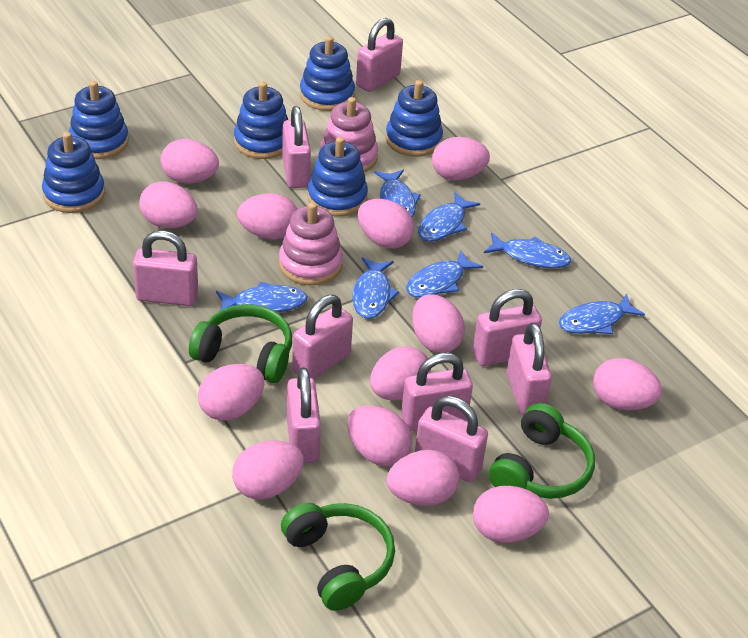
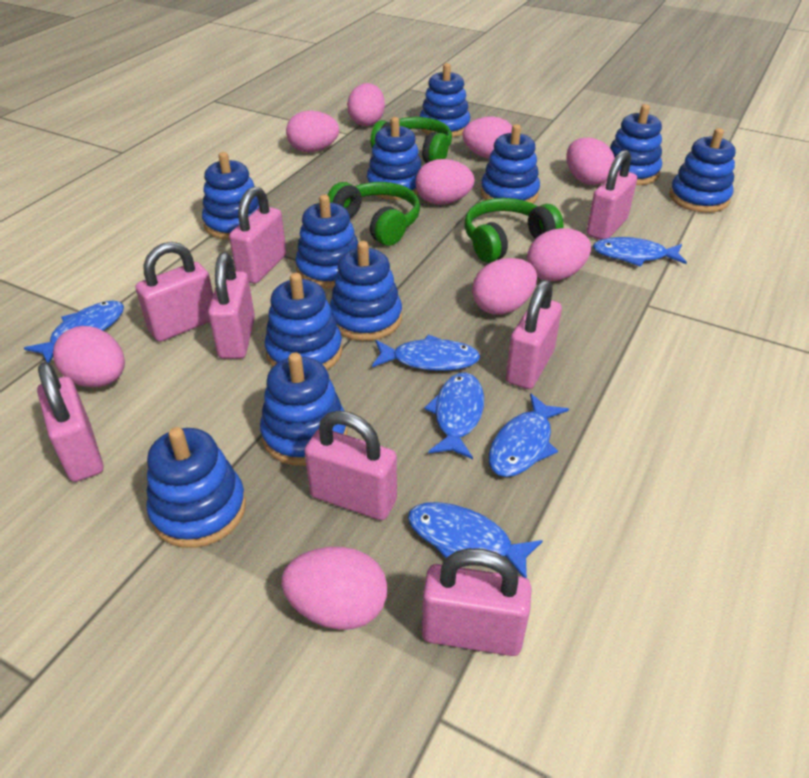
blue fish: 7 -> 6
blue stacking toy: 6 -> 11
pink egg: 13 -> 9
pink padlock: 9 -> 8
pink stacking toy: 2 -> 0

